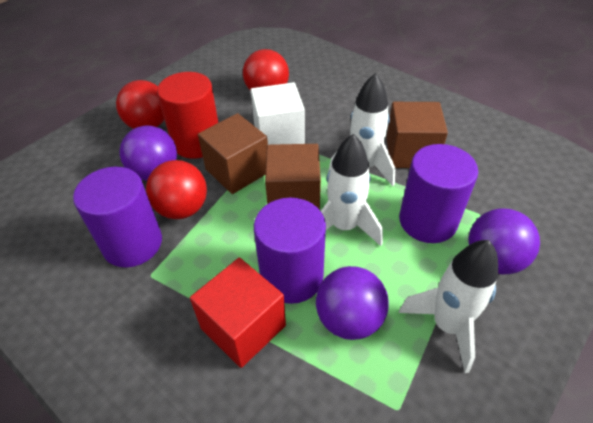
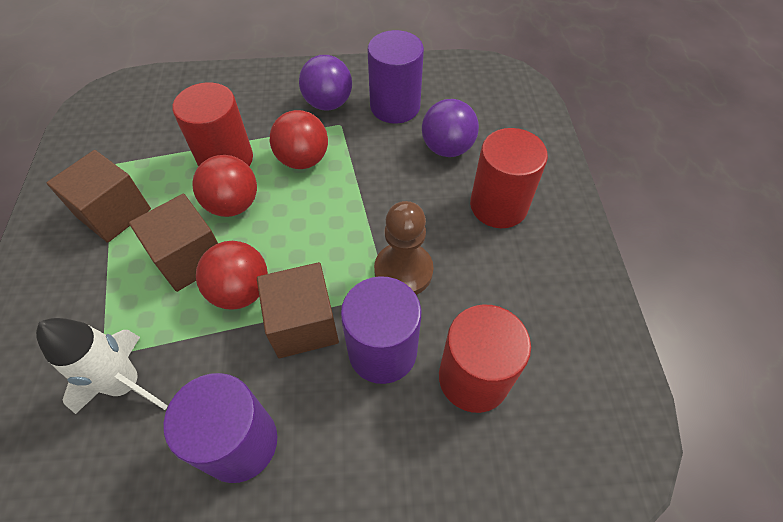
brown pawn: 0 -> 1
purple ball: 3 -> 2
red cube: 1 -> 0
red cylinder: 1 -> 3
white cube: 1 -> 0
white rocket: 3 -> 1

